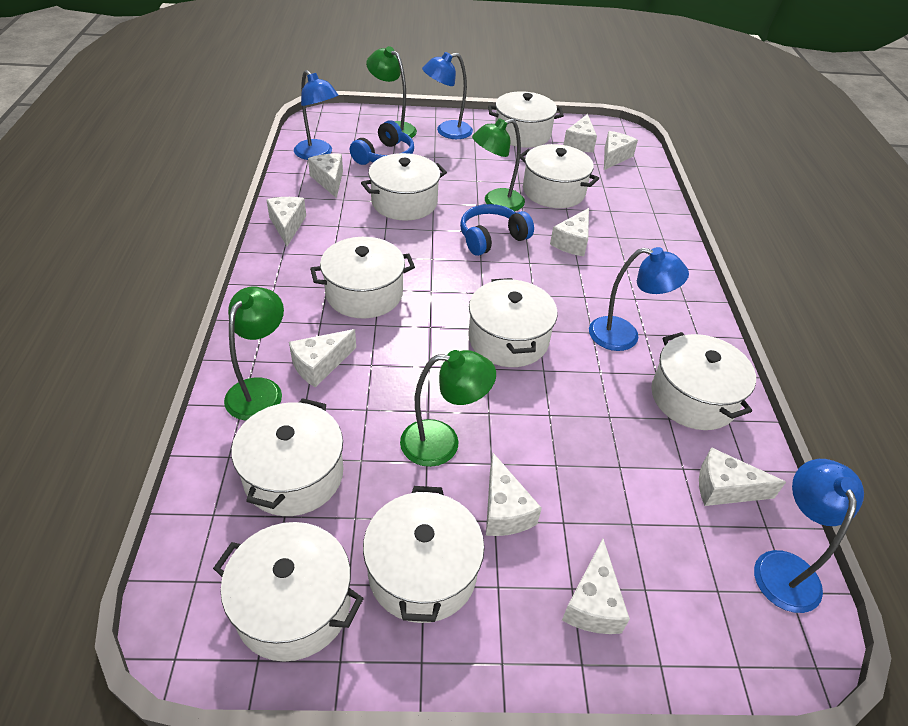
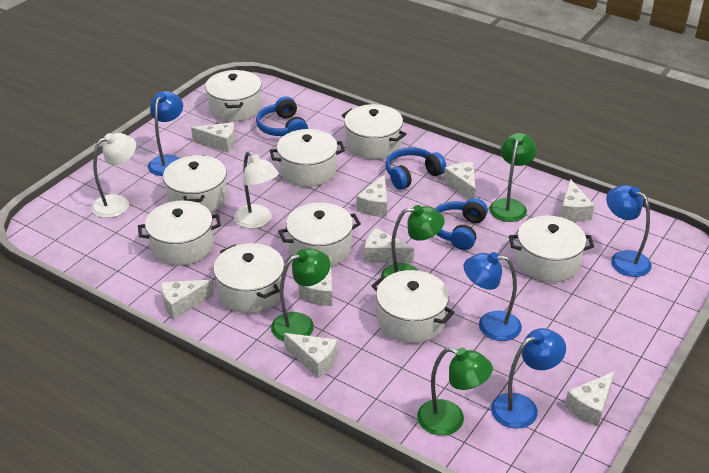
blue headphones: 2 -> 3
white lamp: 0 -> 2

